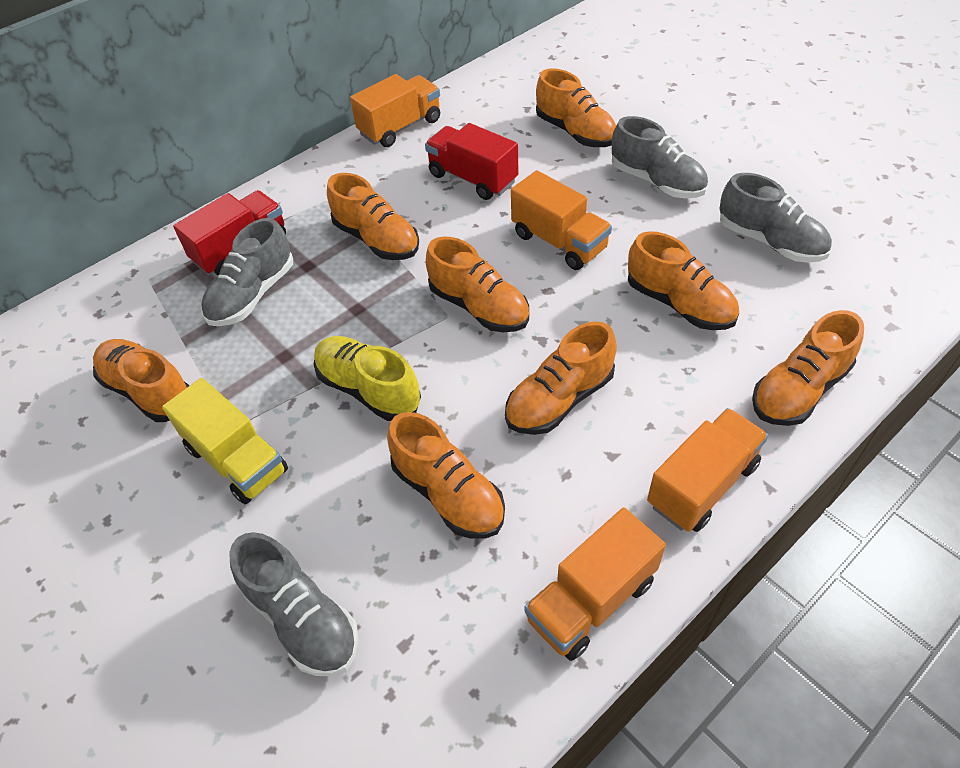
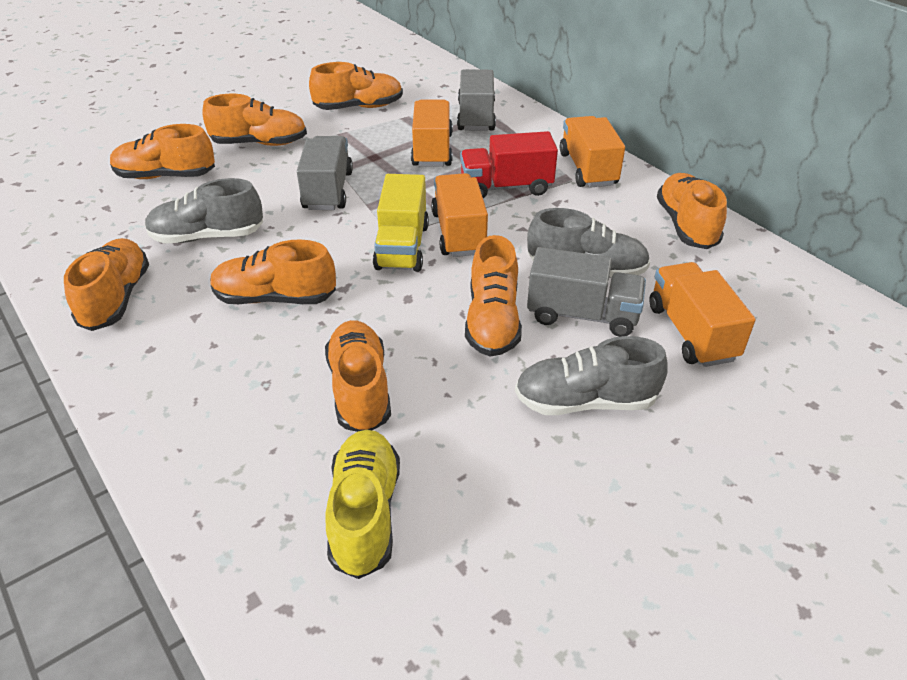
grey shoe: 4 -> 3
grey truck: 0 -> 3
red truck: 2 -> 1

